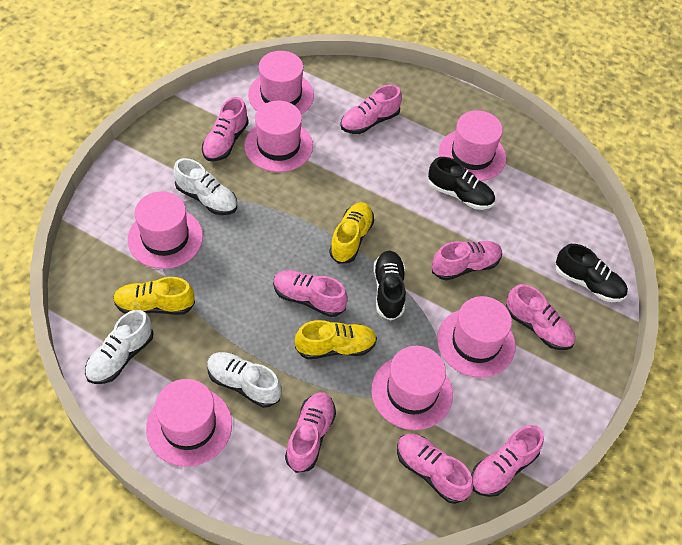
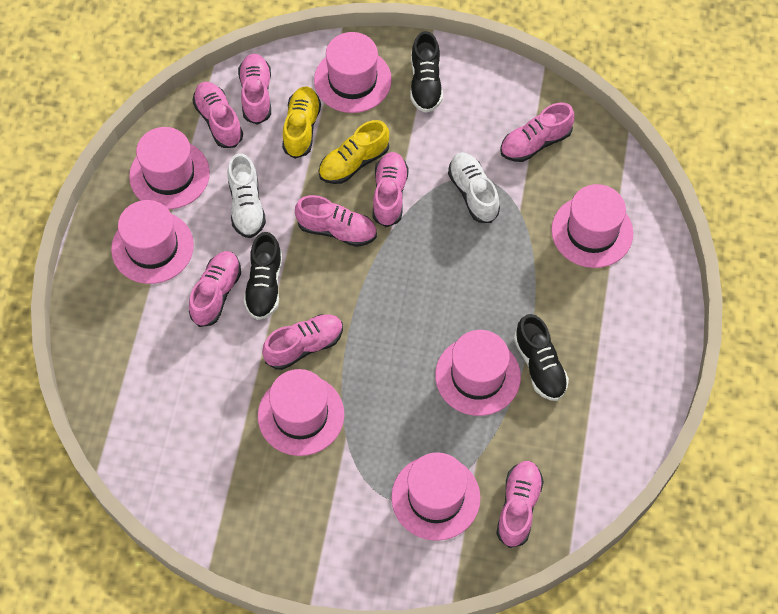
white shoe: 3 -> 2
yellow shoe: 3 -> 2

